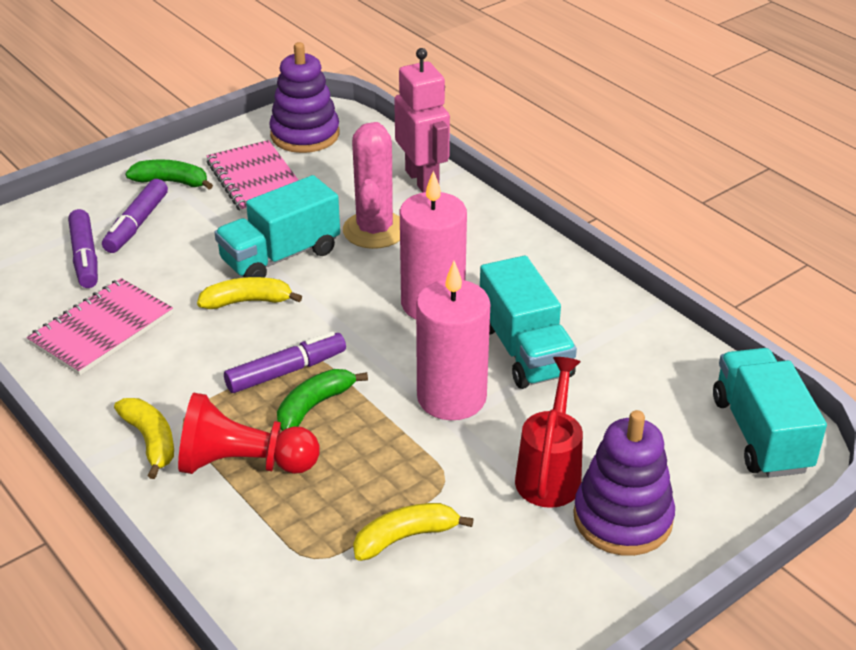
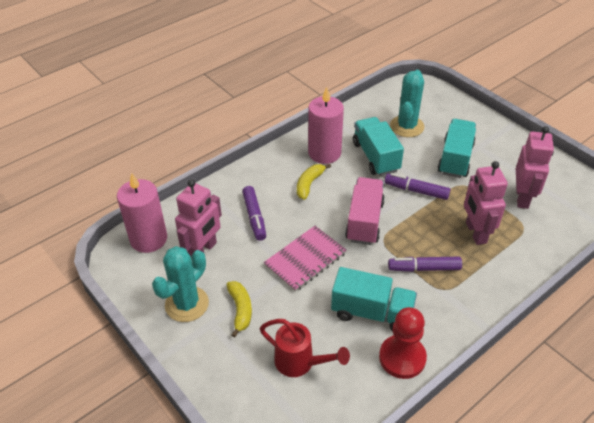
green banana: 2 -> 0
pink cactus: 1 -> 0
pink notebook: 2 -> 1
pink robot: 1 -> 3
pink truck: 0 -> 1
purple stacking toy: 2 -> 0
turquoise cactus: 0 -> 2
yellow banana: 3 -> 2

